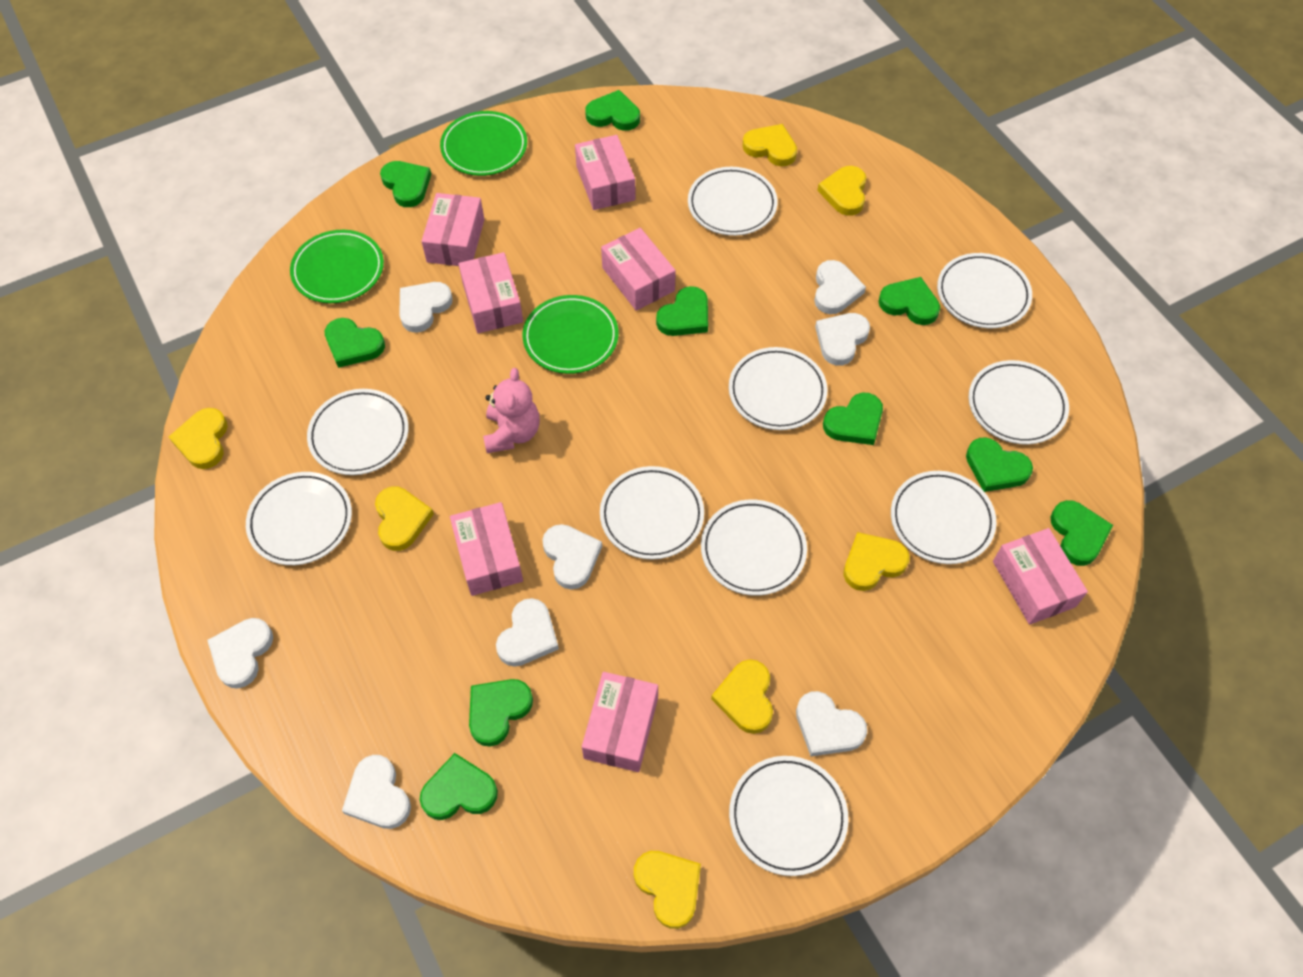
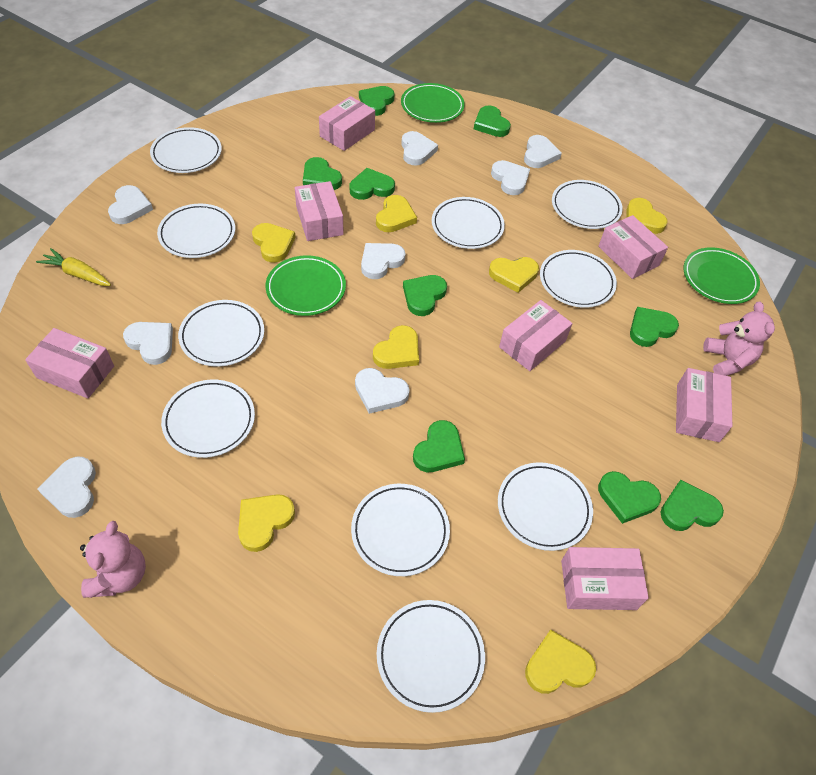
green heart: 10 -> 9
pink teddy bear: 1 -> 2
yellow carrot: 0 -> 1

